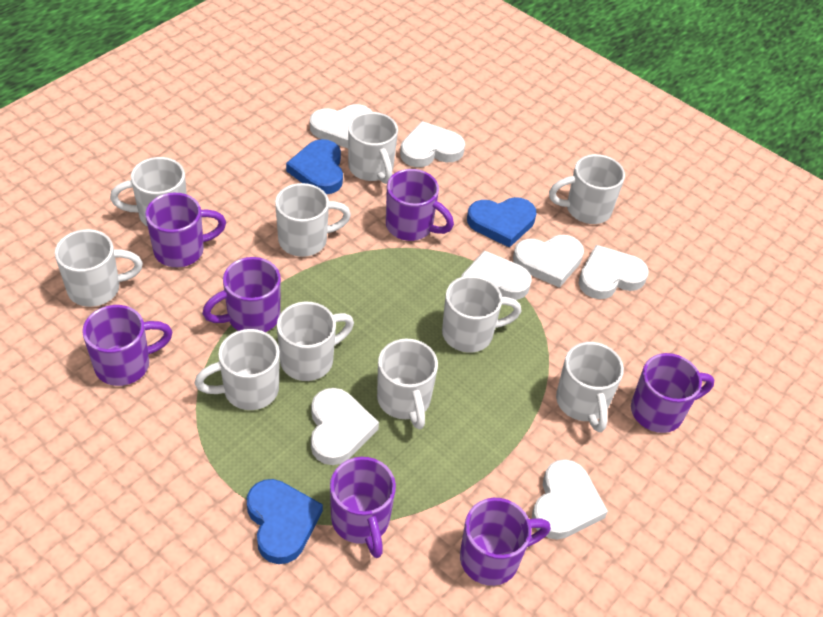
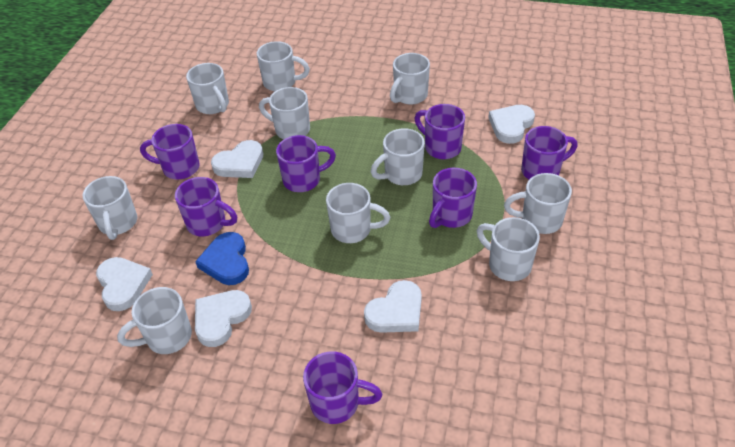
blue heart: 3 -> 1
white heart: 7 -> 5

